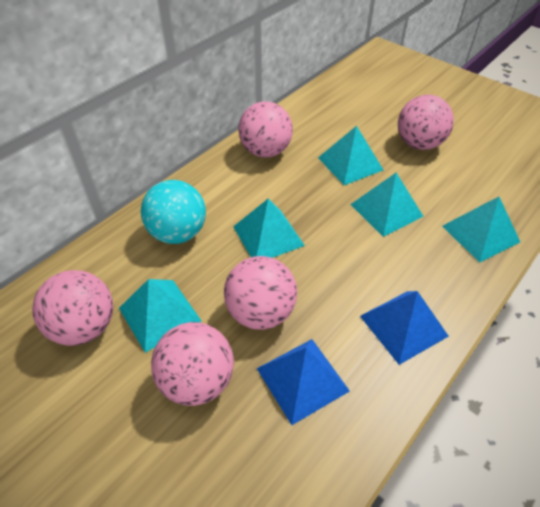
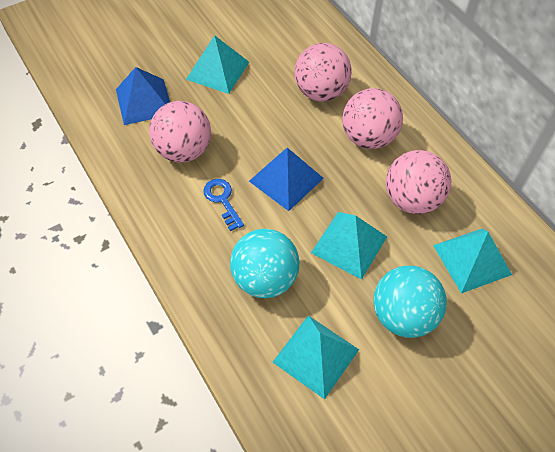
blue key: 0 -> 1
pink ball: 5 -> 4
turquoise ball: 1 -> 2
turquoise pyramid: 5 -> 4

